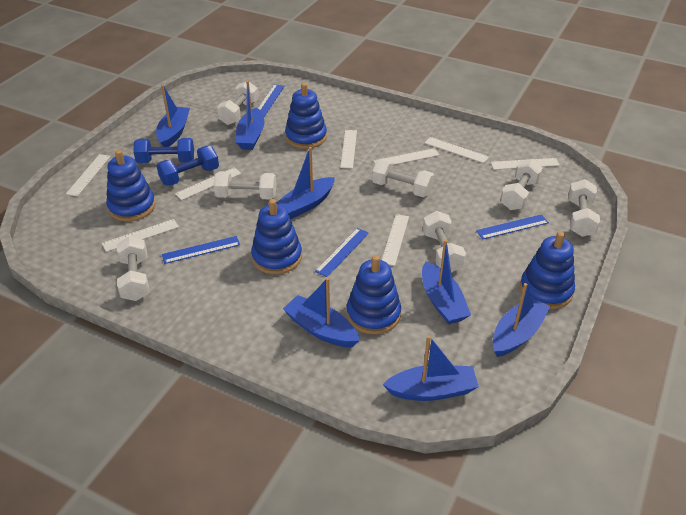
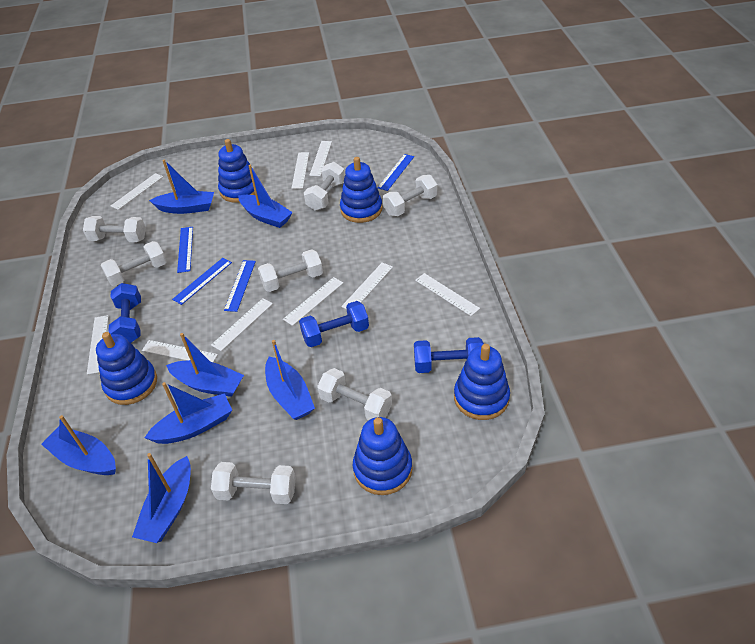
blue dumbbell: 2 -> 3
white ruler: 8 -> 9

